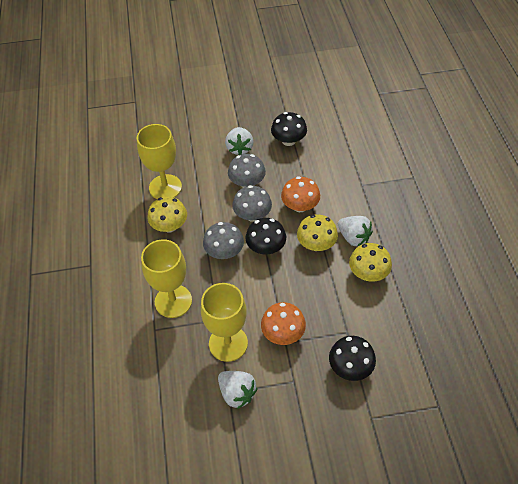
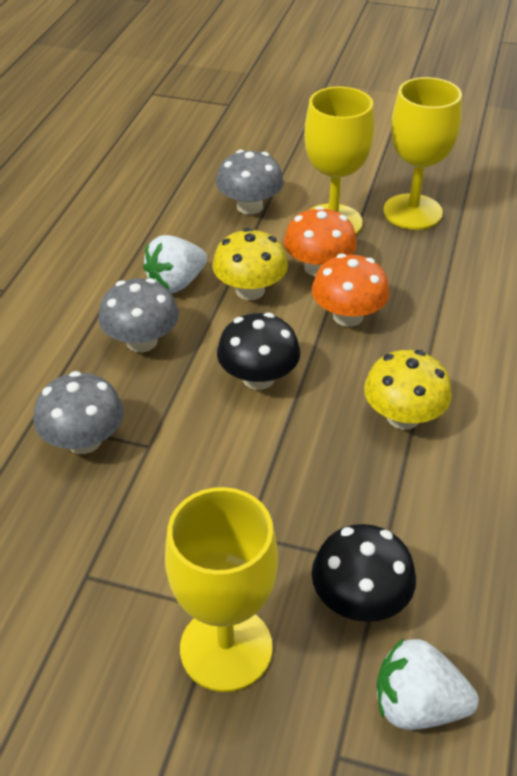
black mushroom: 3 -> 2
white strawberry: 3 -> 2
yellow mushroom: 3 -> 2

